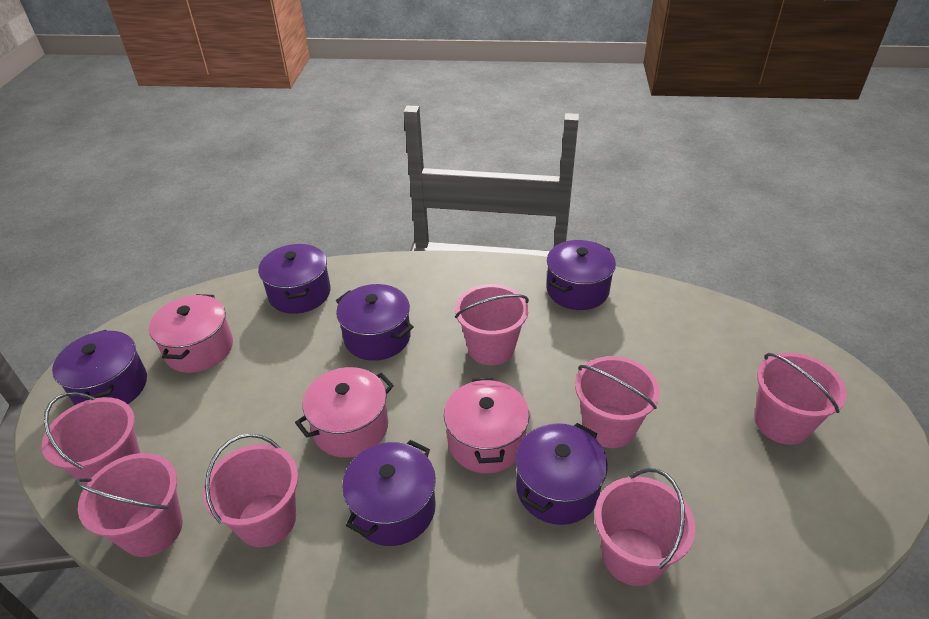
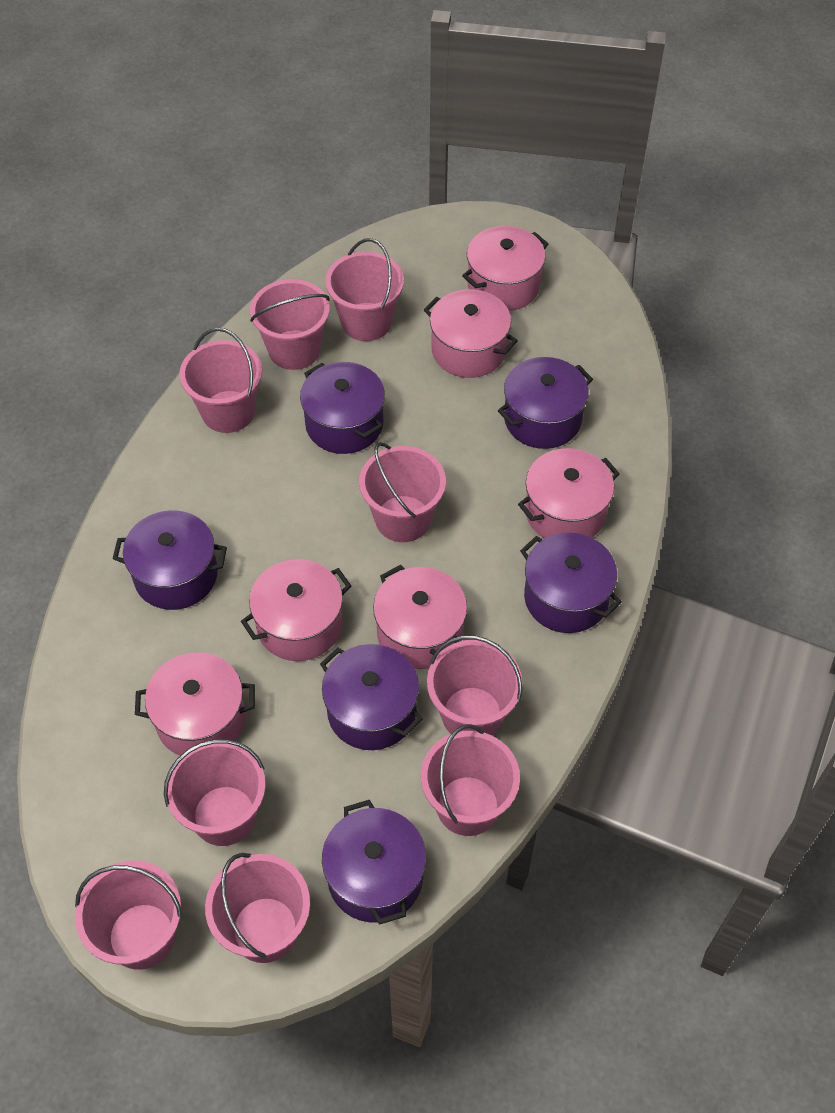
pink bucket: 7 -> 9
pink pot: 3 -> 6

